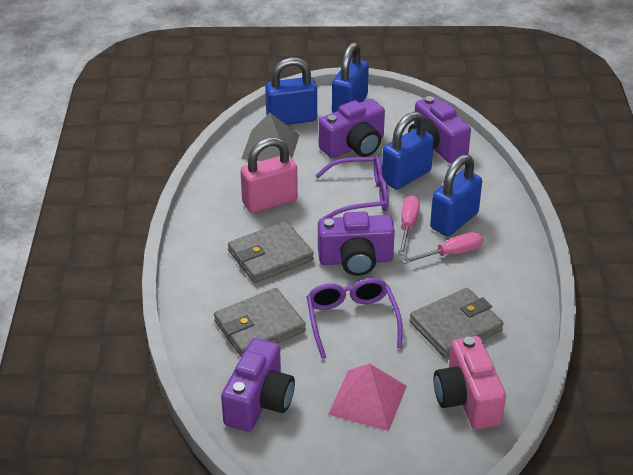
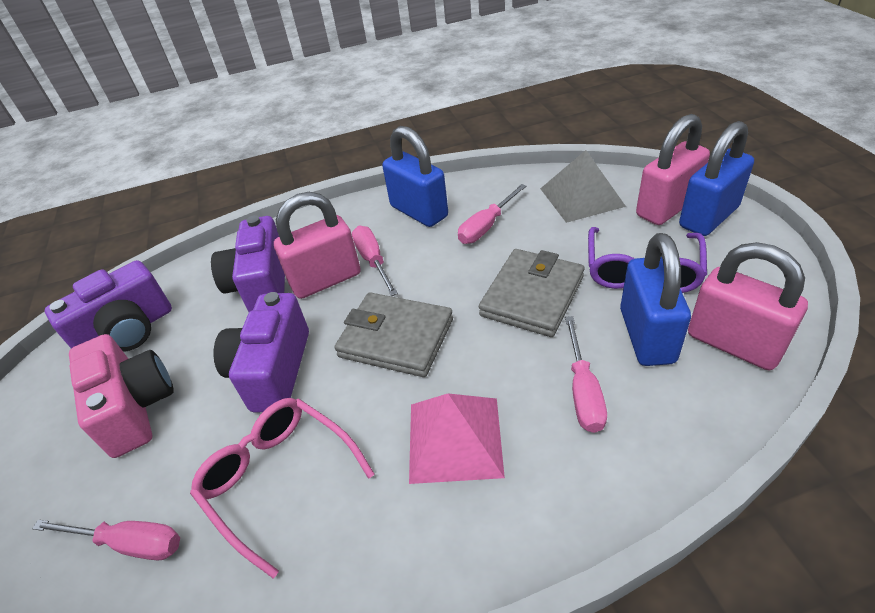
blue padlock: 4 -> 3
grey wallet: 3 -> 2
pink glasses: 0 -> 1
pink padlock: 1 -> 3
pink screwdriver: 2 -> 4
purple camera: 4 -> 3
purple glasses: 2 -> 1

